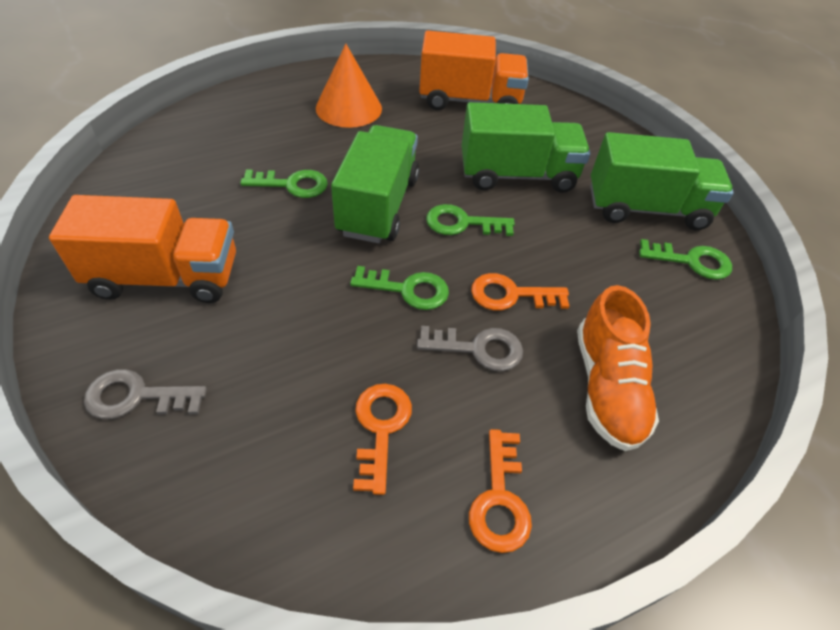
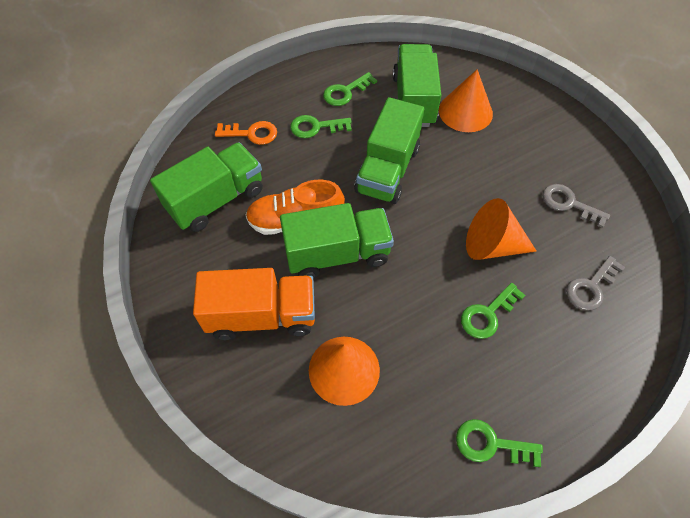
green truck: 3 -> 4
orange cone: 1 -> 3
orange key: 3 -> 1
orange truck: 2 -> 1

